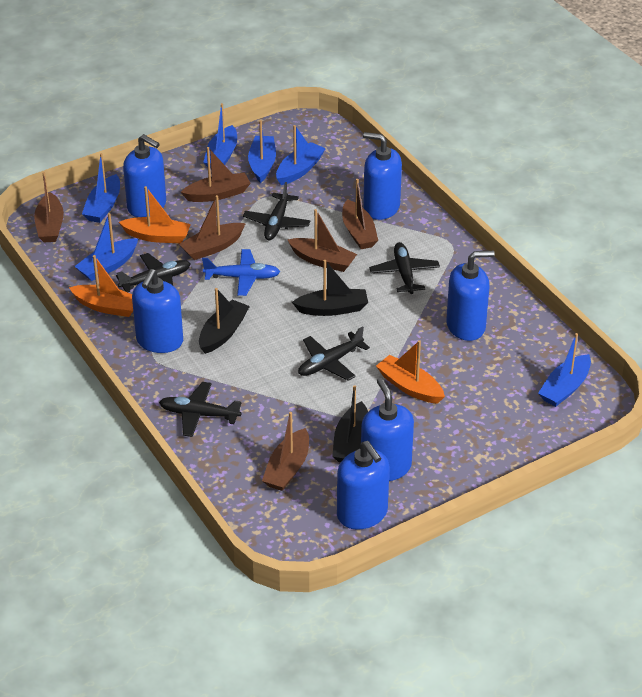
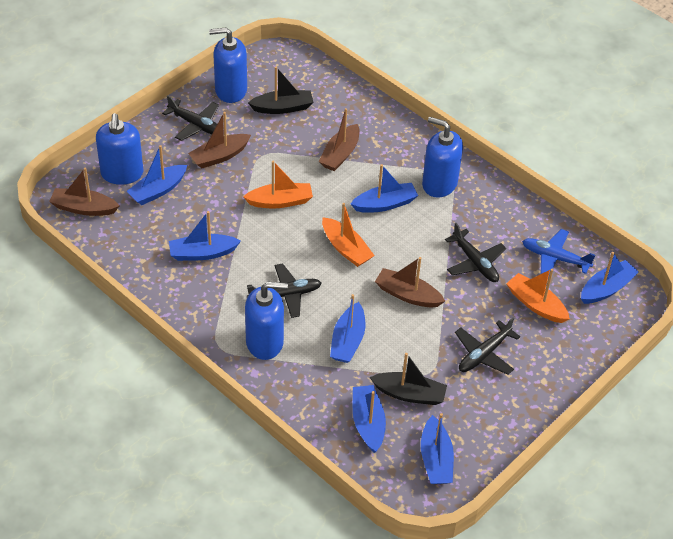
black boat: 3 -> 2
black plane: 5 -> 4
blue boat: 6 -> 7
blue soap dispenser: 6 -> 4
brown boat: 6 -> 4

